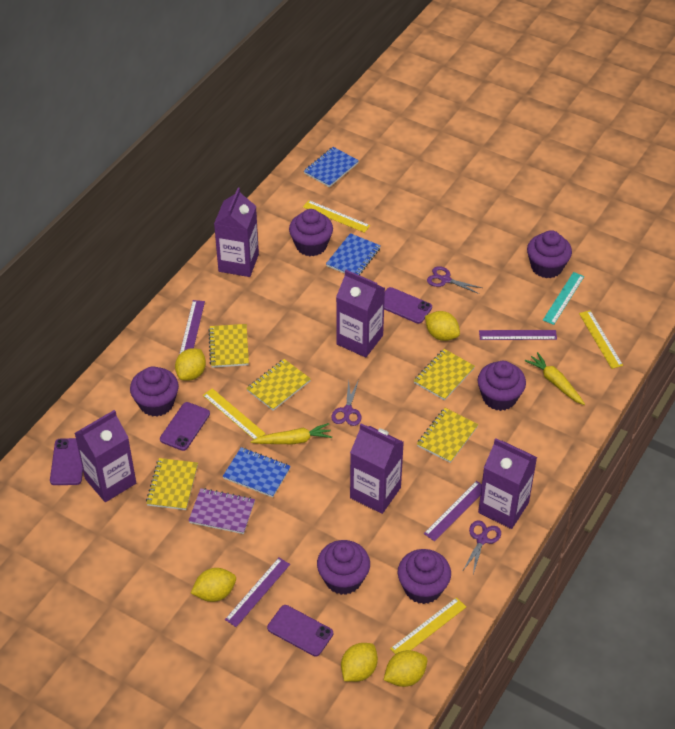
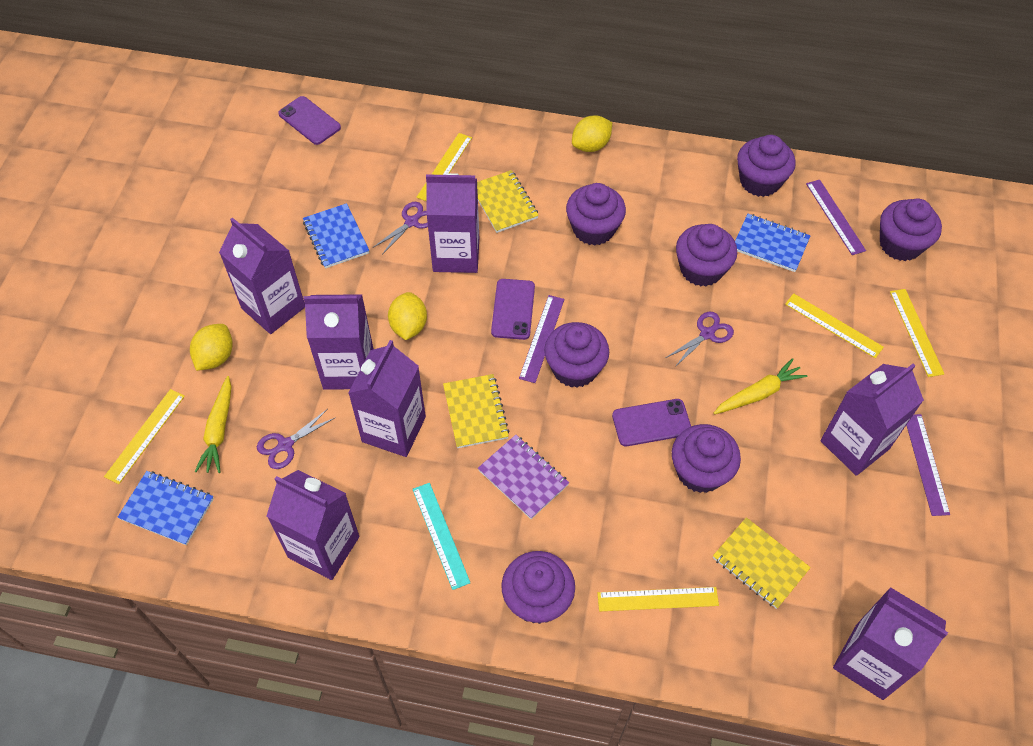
purple carton: 5 -> 7
purple cupcake: 6 -> 7
purple phone: 4 -> 3
purple ruler: 4 -> 3
yellow lemon: 5 -> 3
yellow notebook: 5 -> 3
yellow ruler: 4 -> 5

